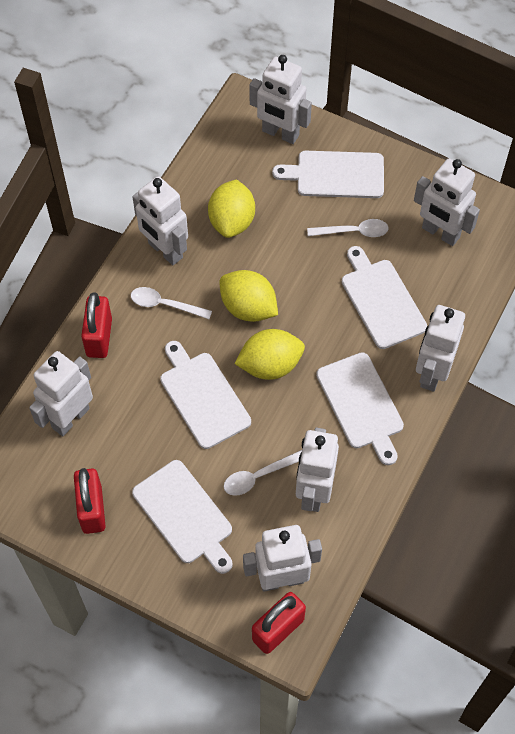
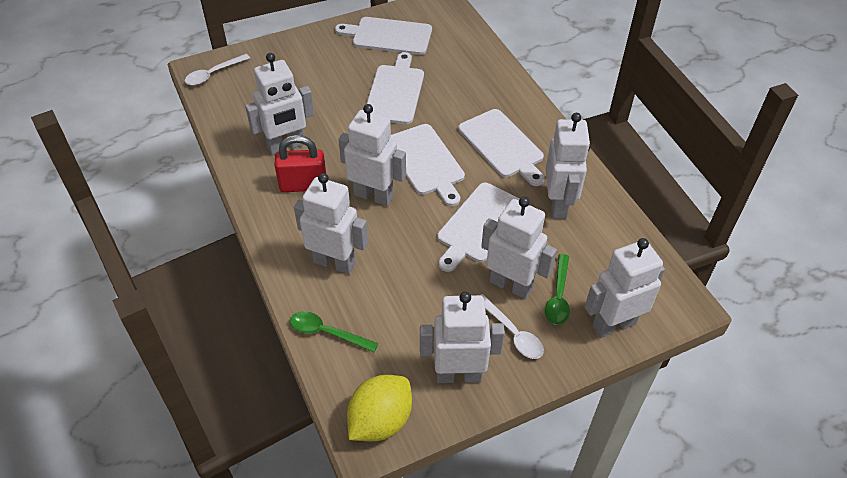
green spoon: 0 -> 2
red padlock: 3 -> 1
white spoon: 3 -> 2
yellow lemon: 3 -> 1

